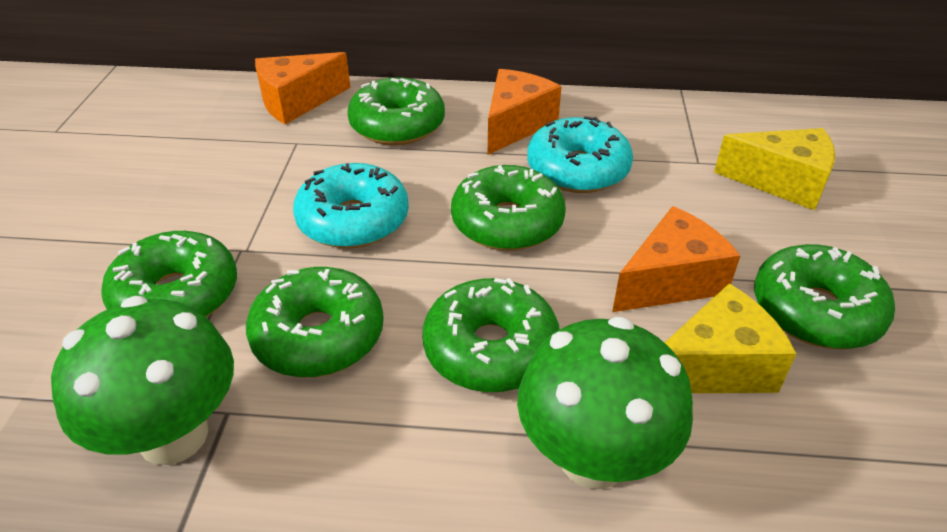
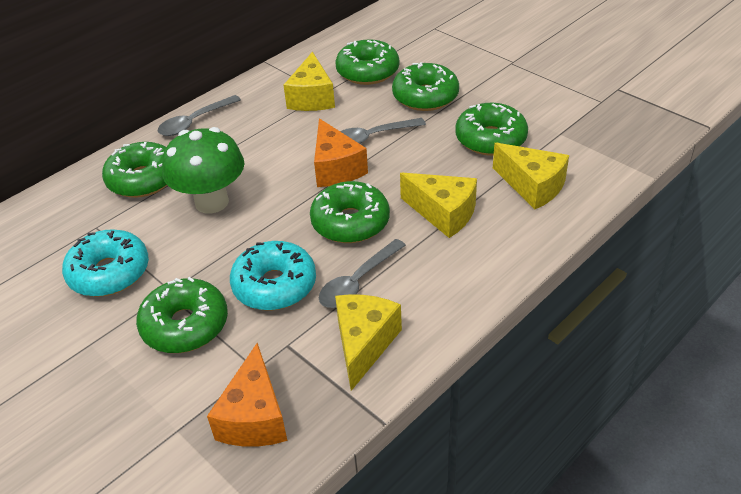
green mushroom: 2 -> 1
grey spoon: 0 -> 3
orange cheese: 3 -> 2
yellow cheese: 2 -> 4

